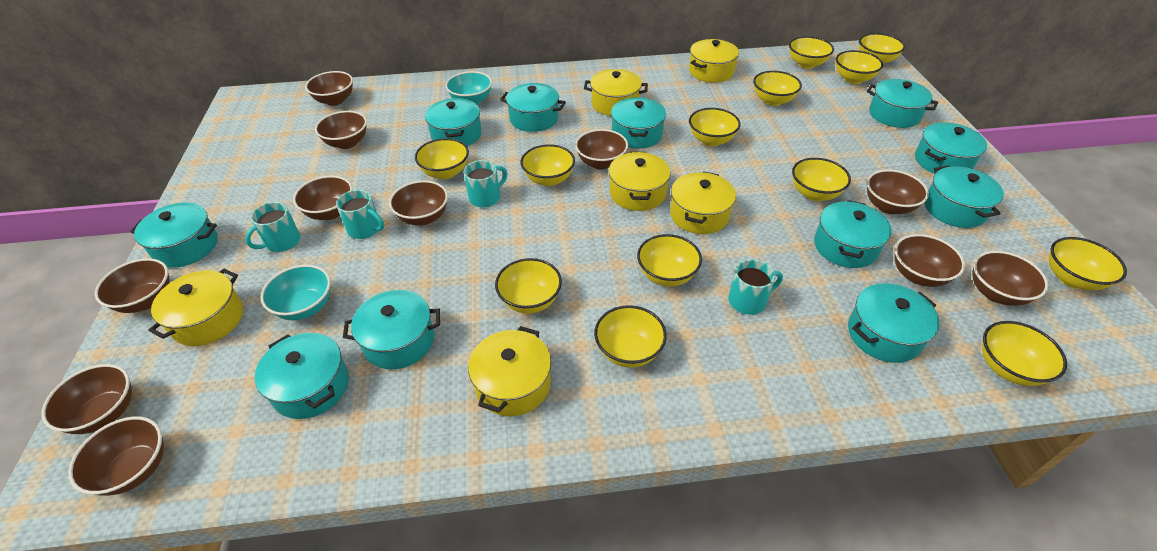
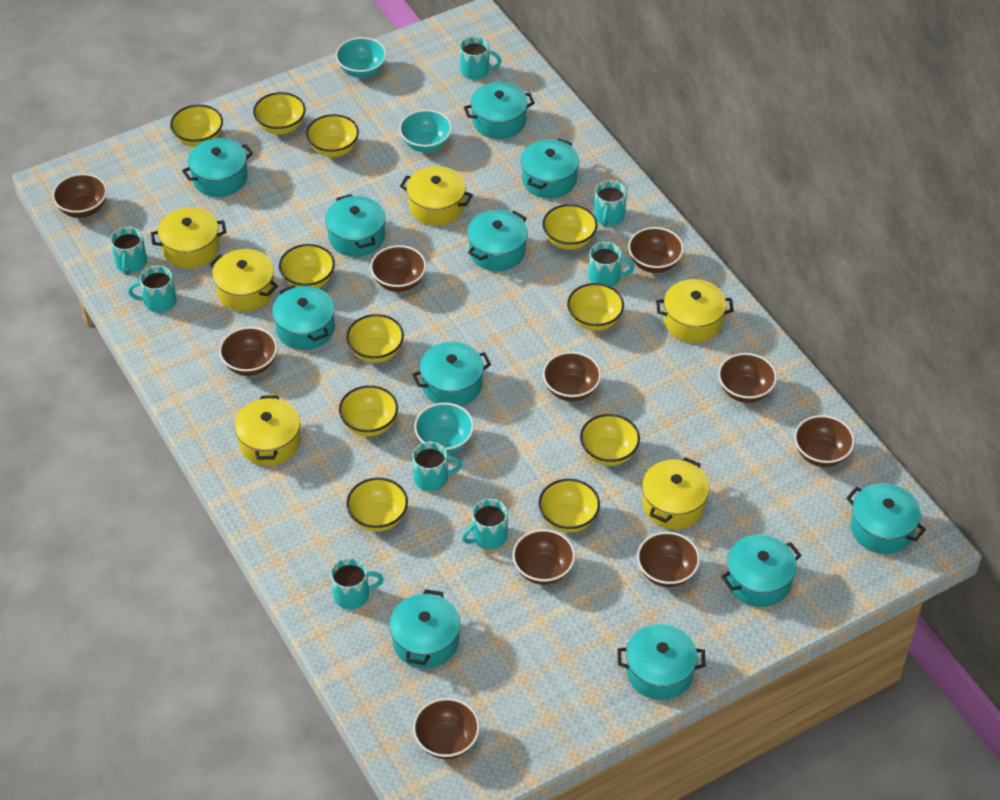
brown bowl: 11 -> 10
turquoise bowl: 2 -> 3
turquoise mug: 4 -> 8
yellow bowl: 13 -> 11

